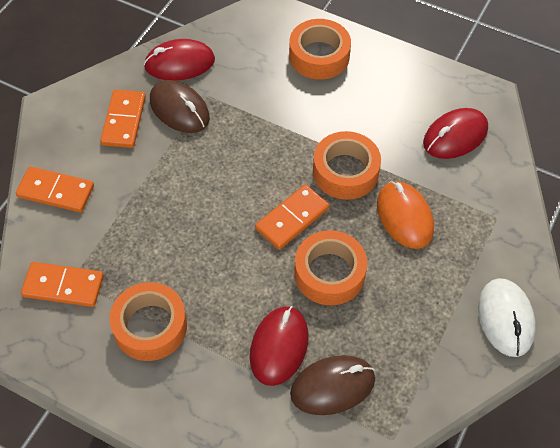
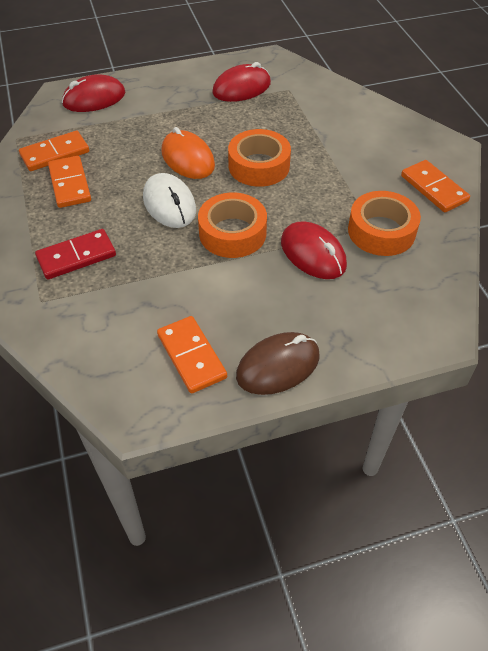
brown mouse: 2 -> 1
orange tape: 4 -> 3
red domino: 0 -> 1

